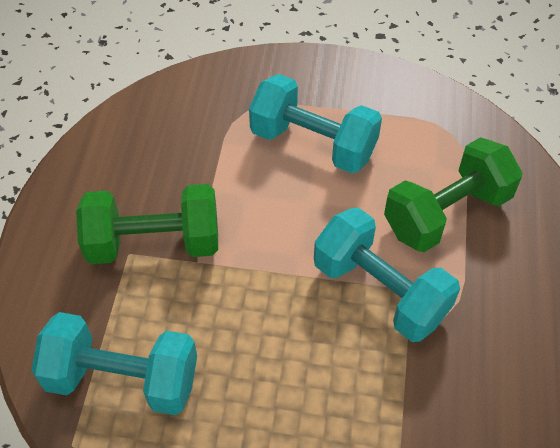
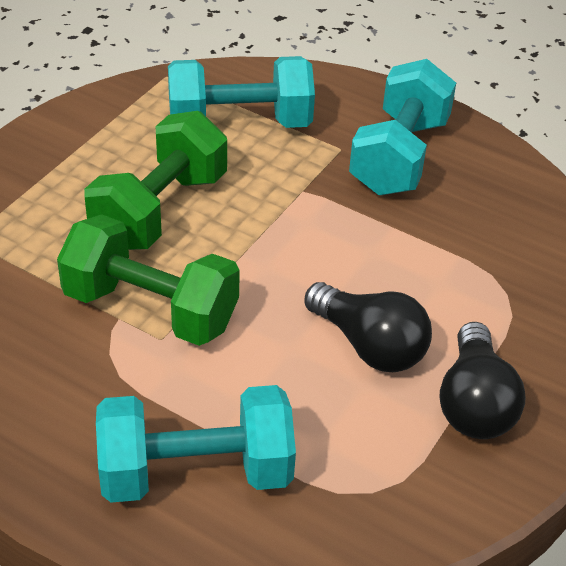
black light bulb: 0 -> 2

